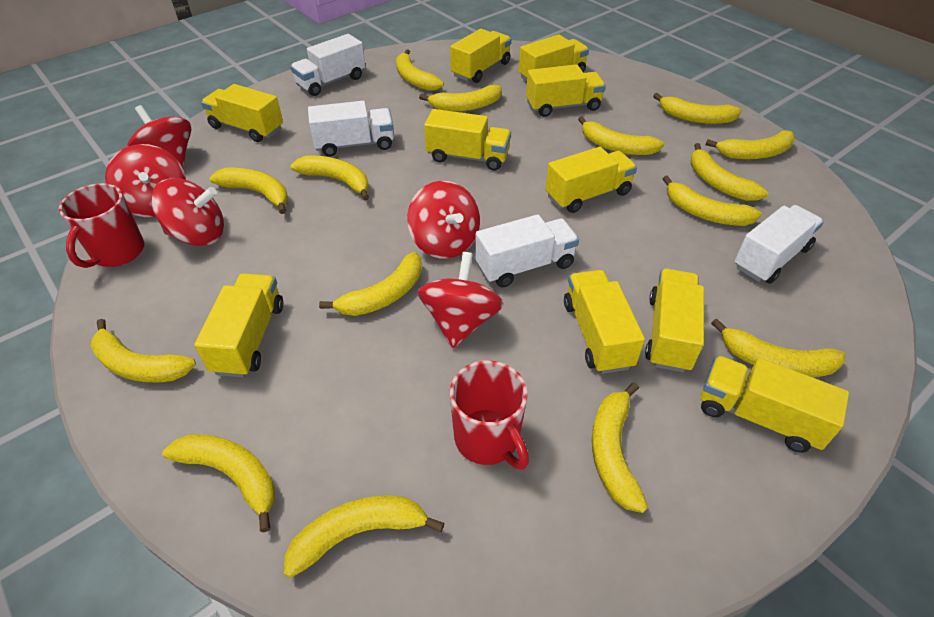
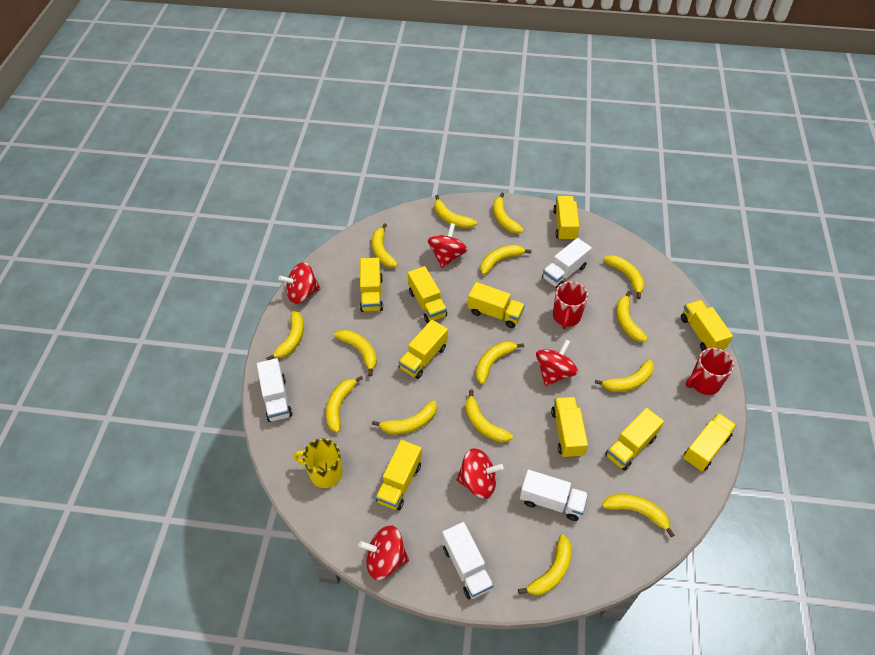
yellow mug: 0 -> 1

